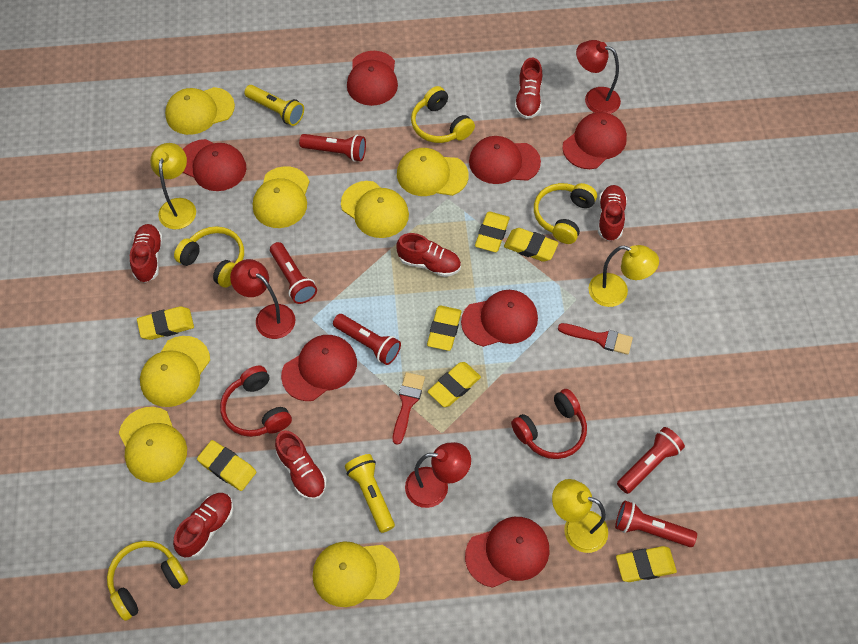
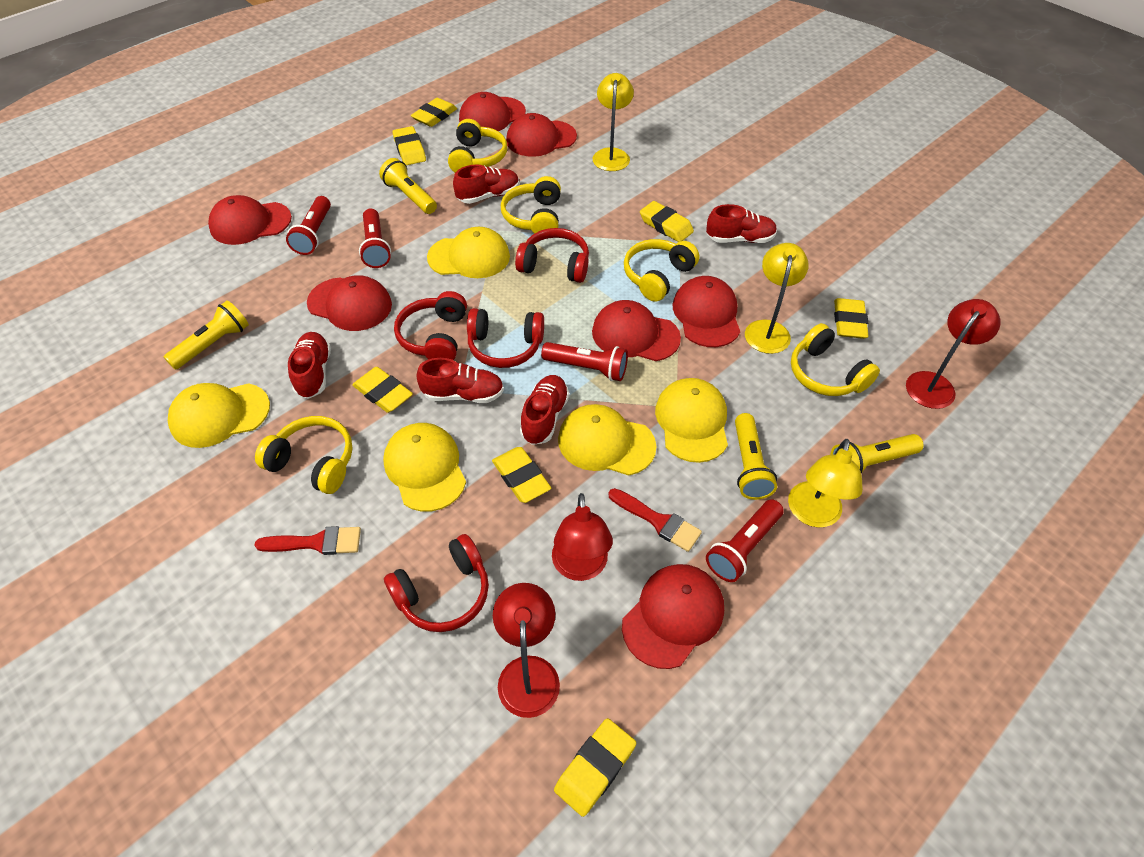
red flashlight: 5 -> 4
red headphones: 2 -> 4
red shoe: 6 -> 5
yellow cap: 7 -> 5
yellow flashlight: 2 -> 4
yellow headphones: 4 -> 5

